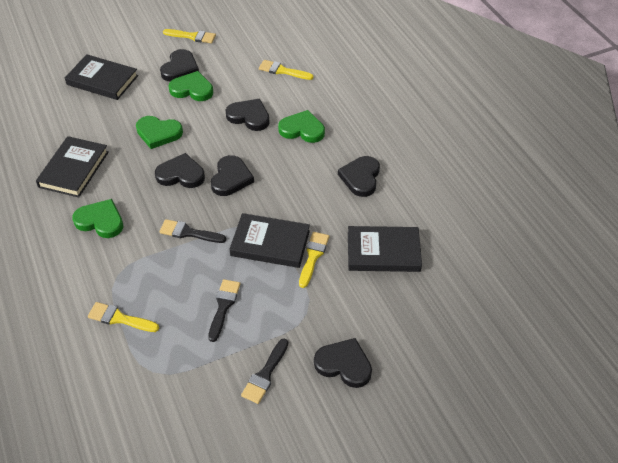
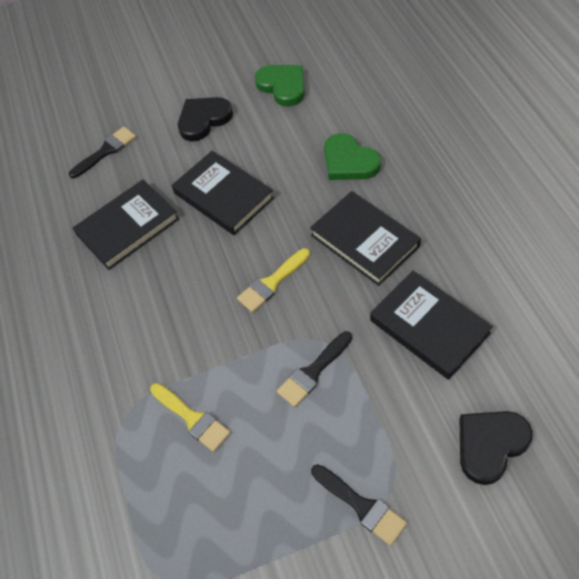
black heart: 6 -> 2
green heart: 4 -> 2
yellow brush: 4 -> 2

